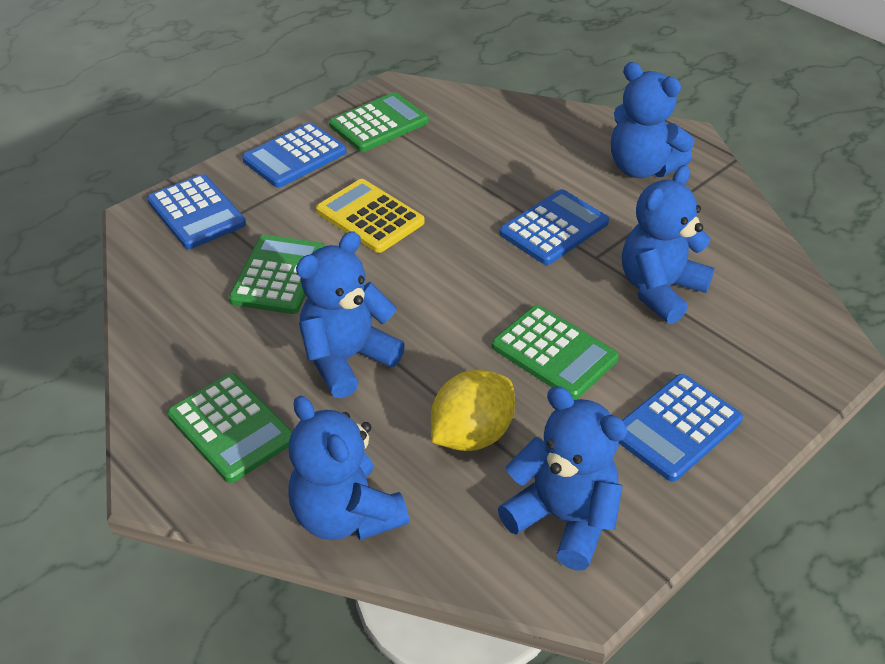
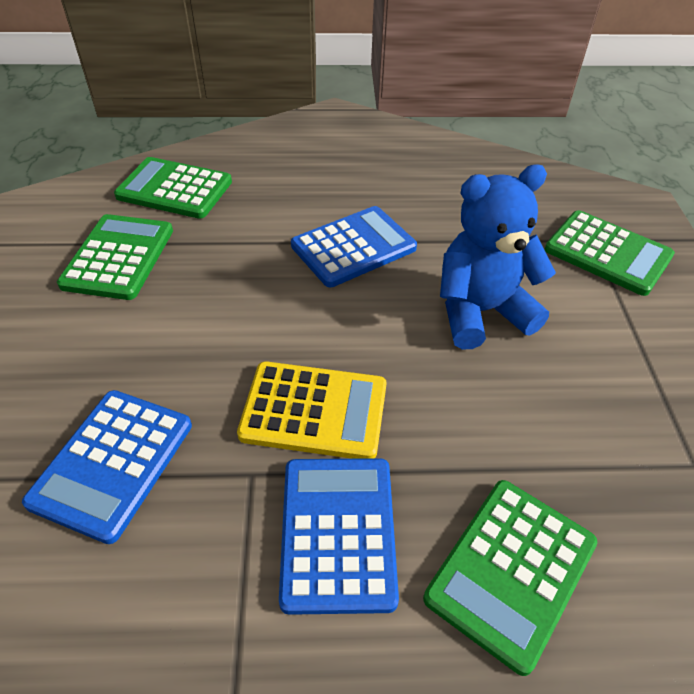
blue calculator: 4 -> 3
blue teddy bear: 5 -> 1
yellow lemon: 1 -> 0

